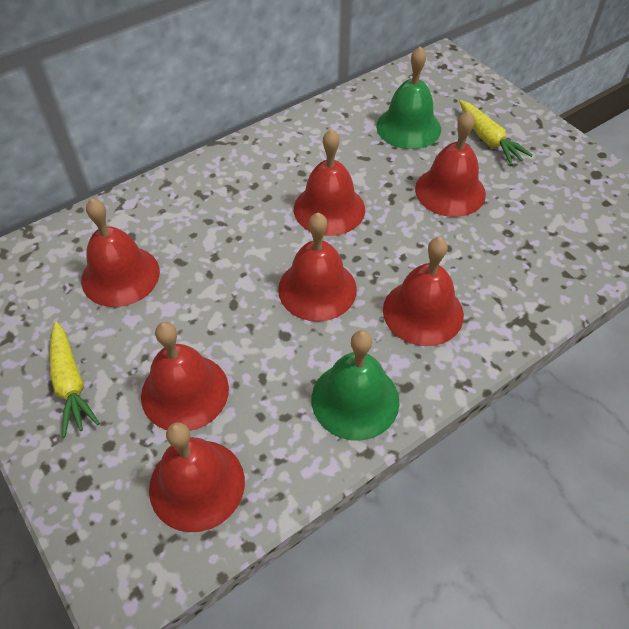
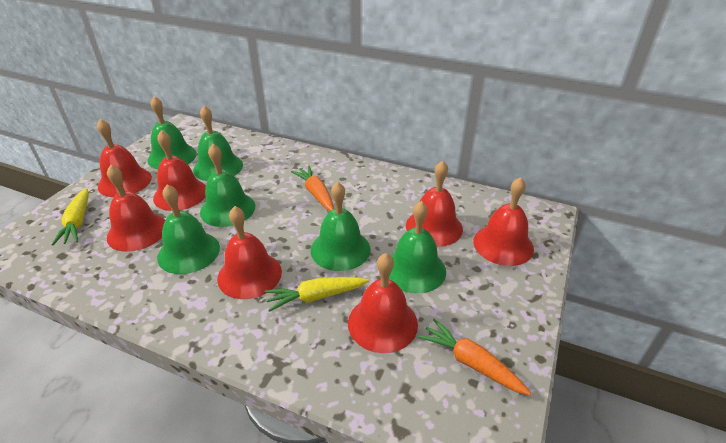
green bell: 2 -> 6
orange carrot: 0 -> 2

